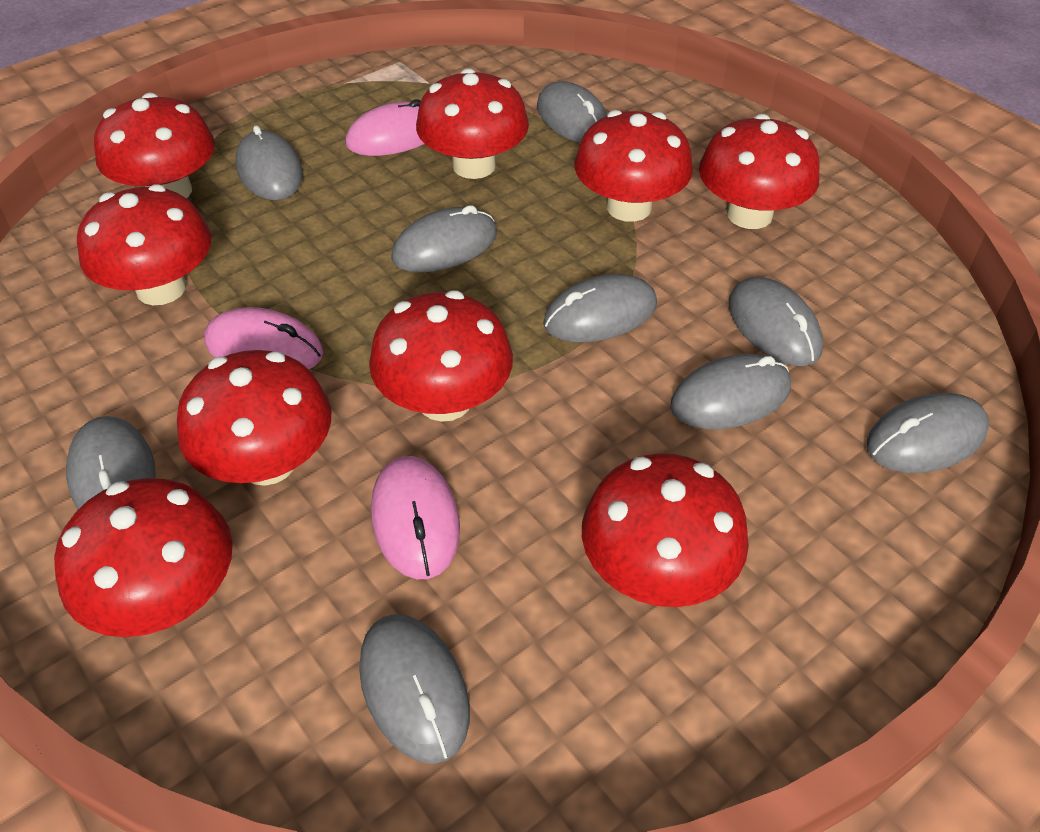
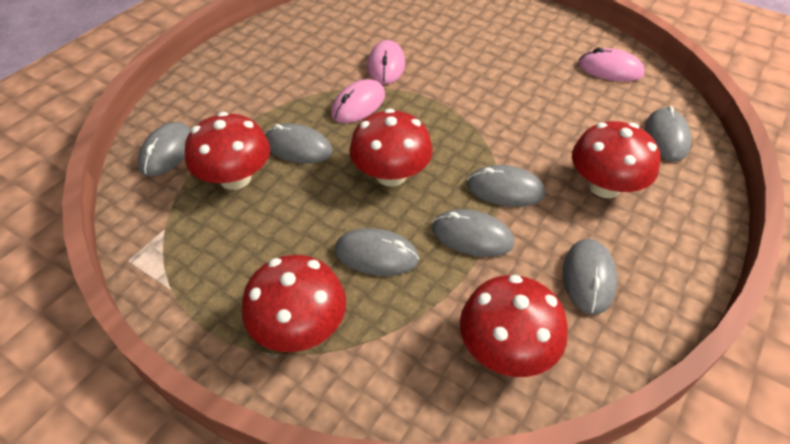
grey mouse: 9 -> 7
red mushroom: 9 -> 5

